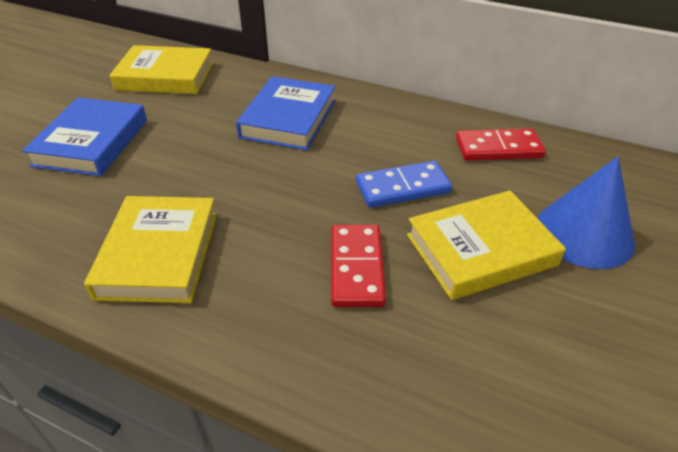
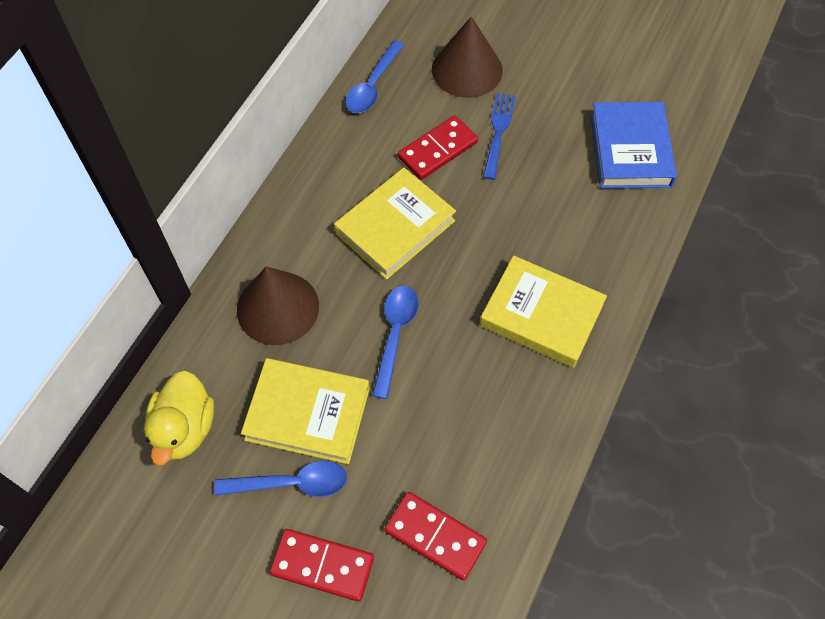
blue book: 2 -> 1
blue cone: 1 -> 0
blue domino: 1 -> 0
blue fork: 0 -> 1
blue spoon: 0 -> 3
brown cone: 0 -> 2
red domino: 2 -> 3
yellow duck: 0 -> 1

